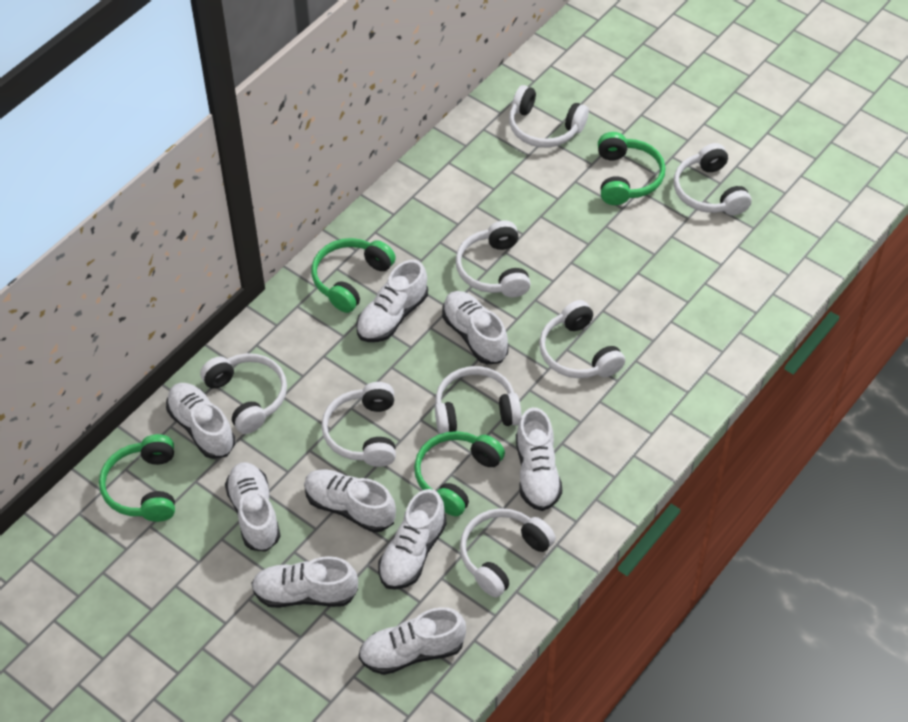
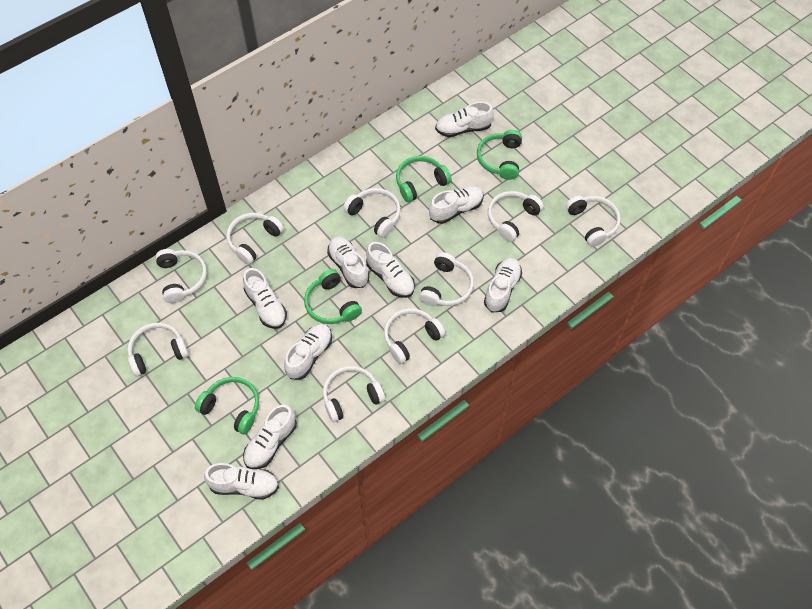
white headphones: 8 -> 9

